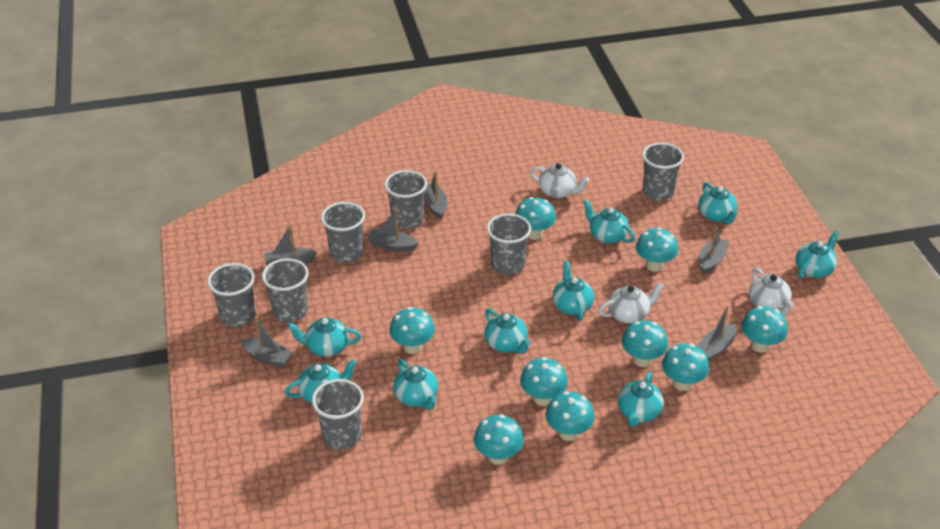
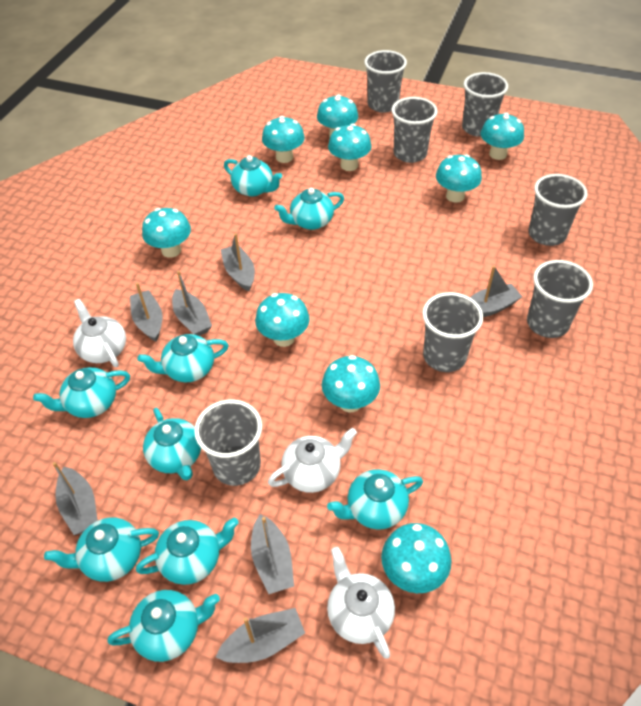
grey boat: 6 -> 7

